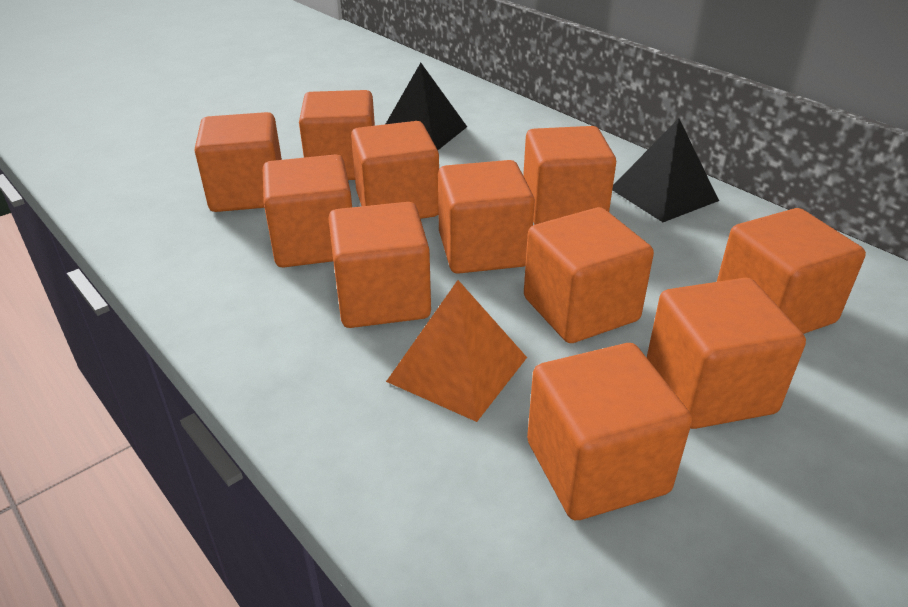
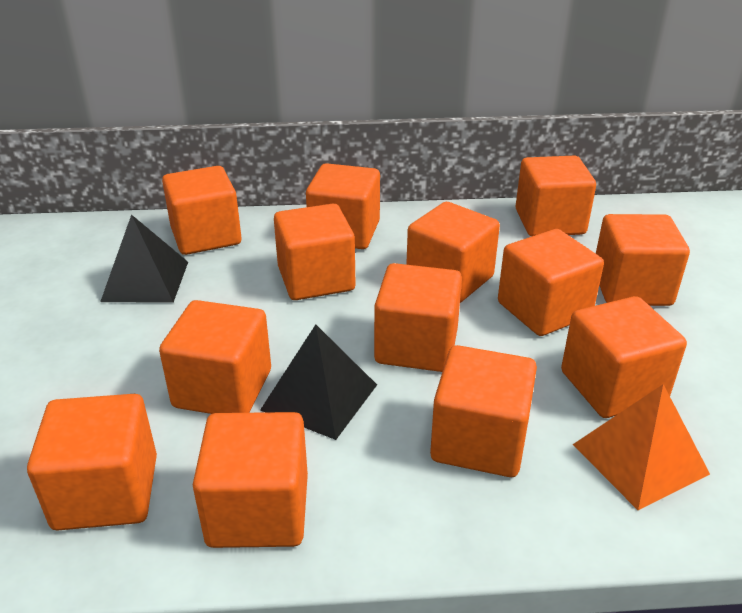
orange cube: 11 -> 13

